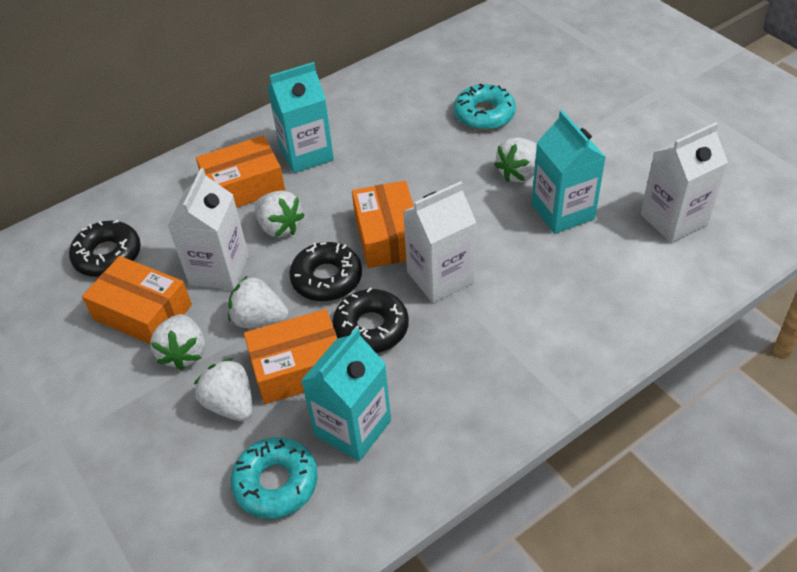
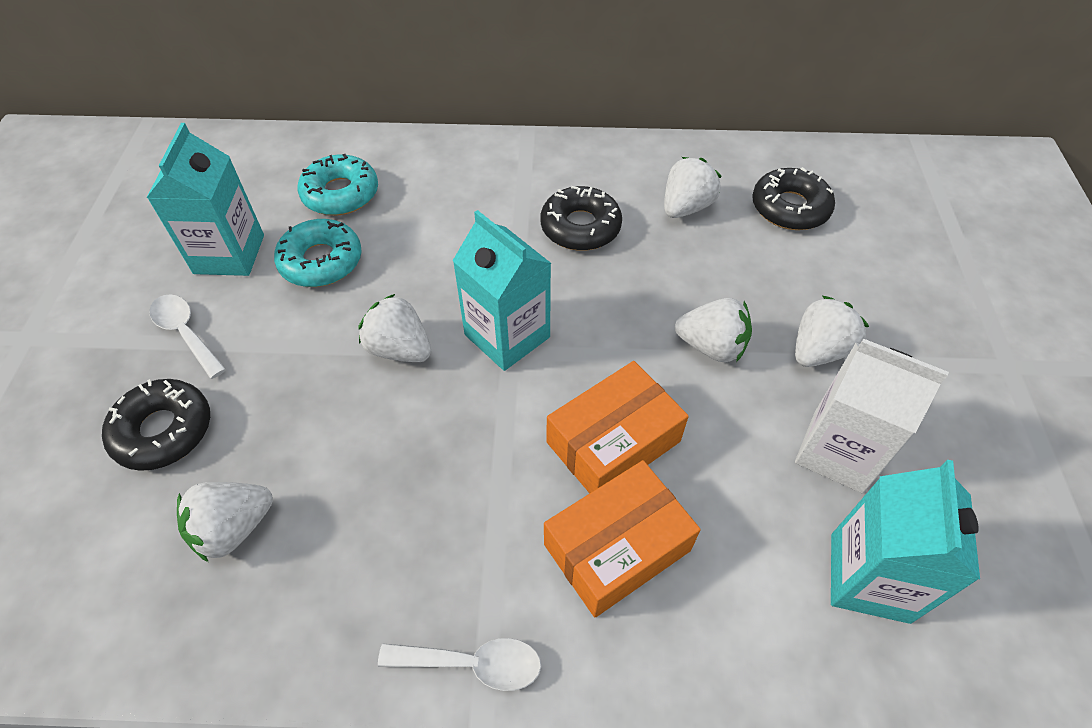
orange box: 4 -> 2
white carton: 3 -> 1
white spoon: 0 -> 2

